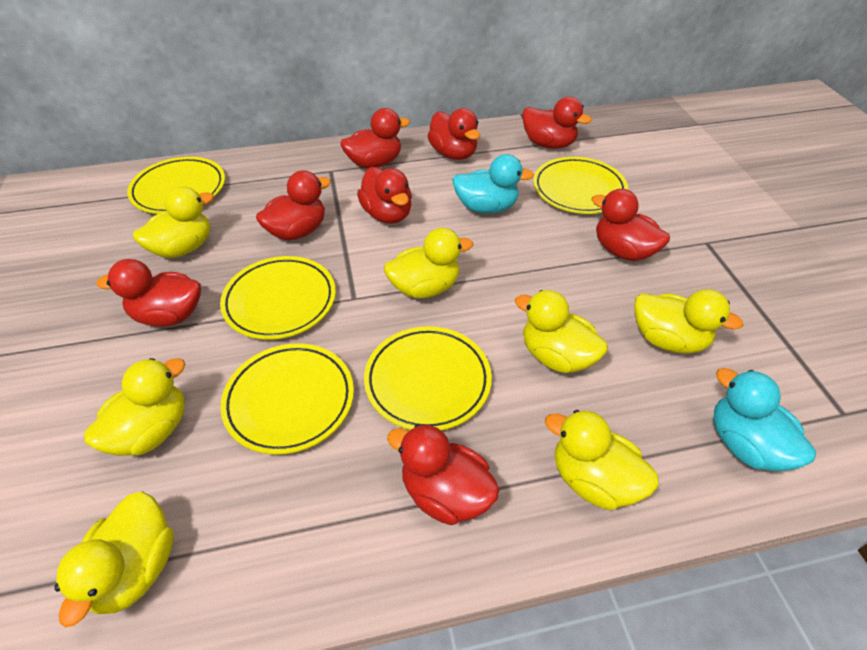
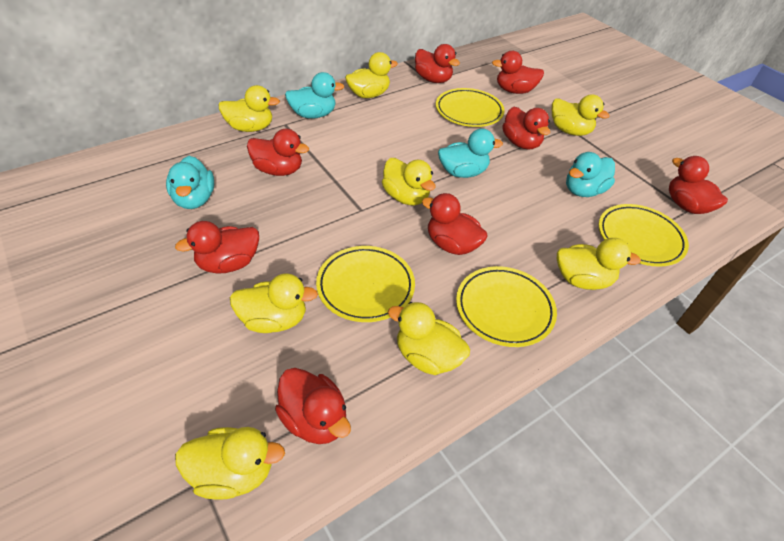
turquoise duck: 2 -> 4
yellow duck: 7 -> 8
yellow plate: 5 -> 4

